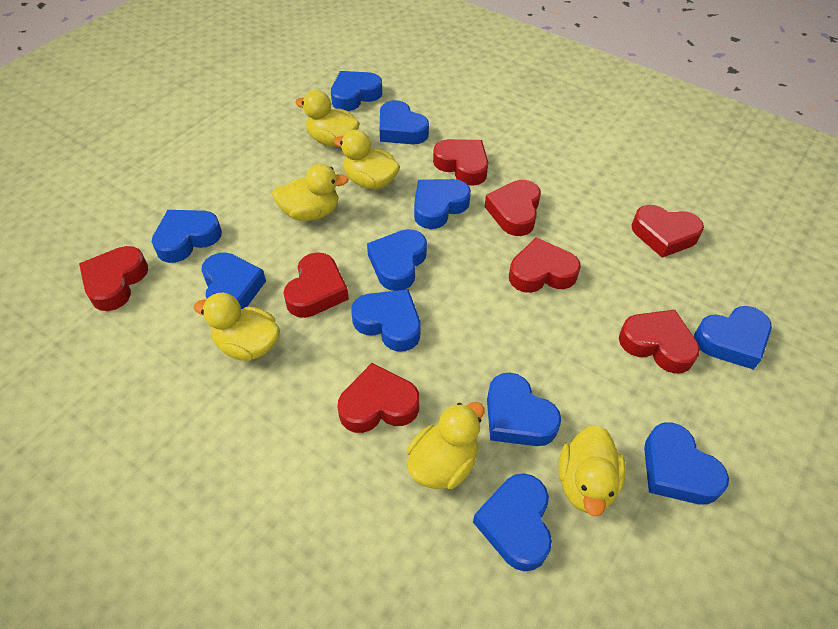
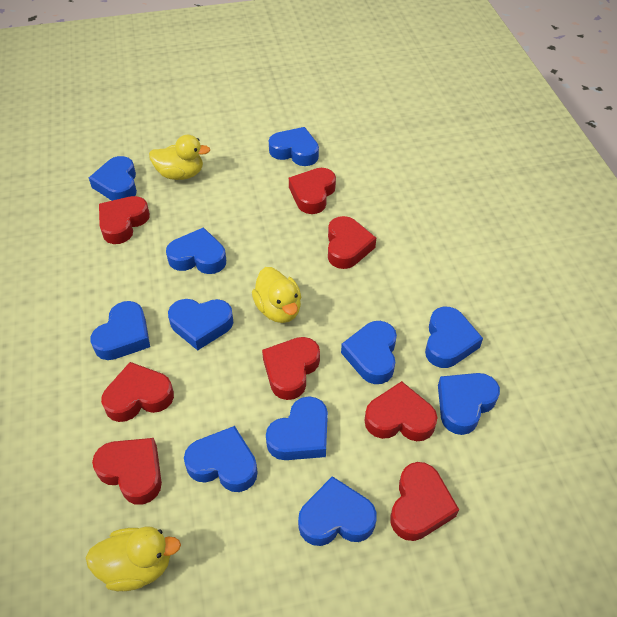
yellow duck: 6 -> 3

